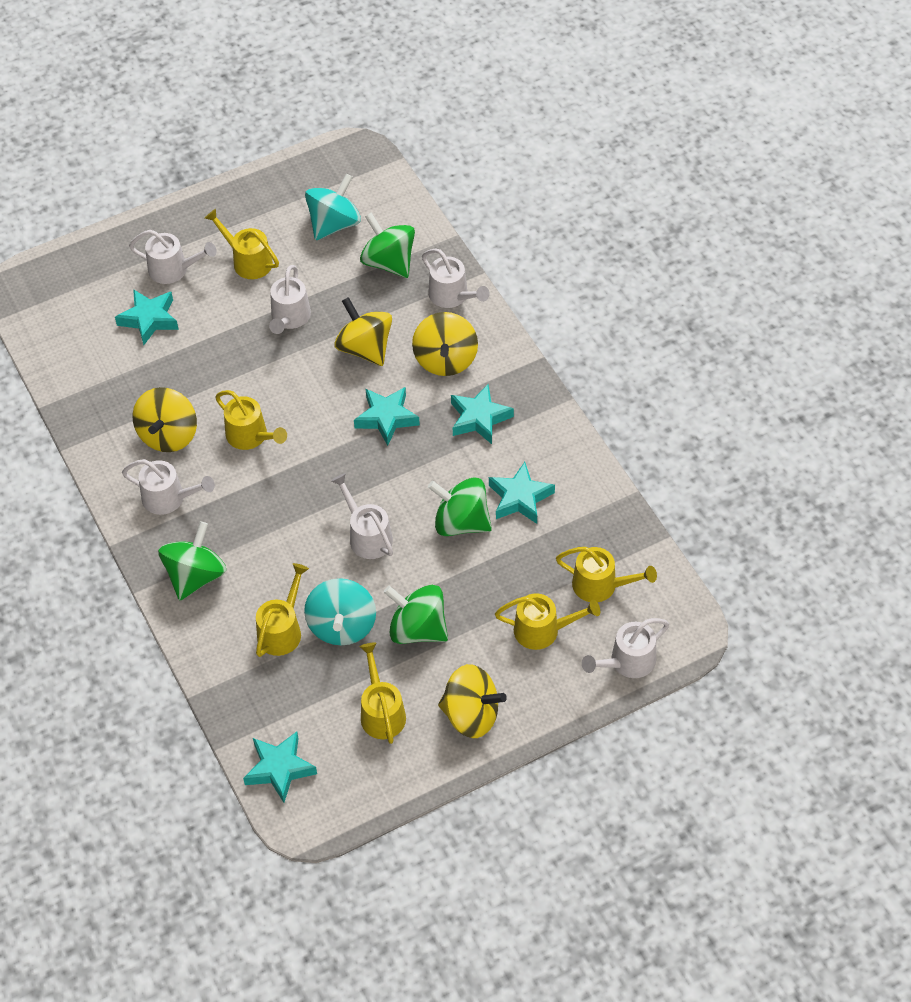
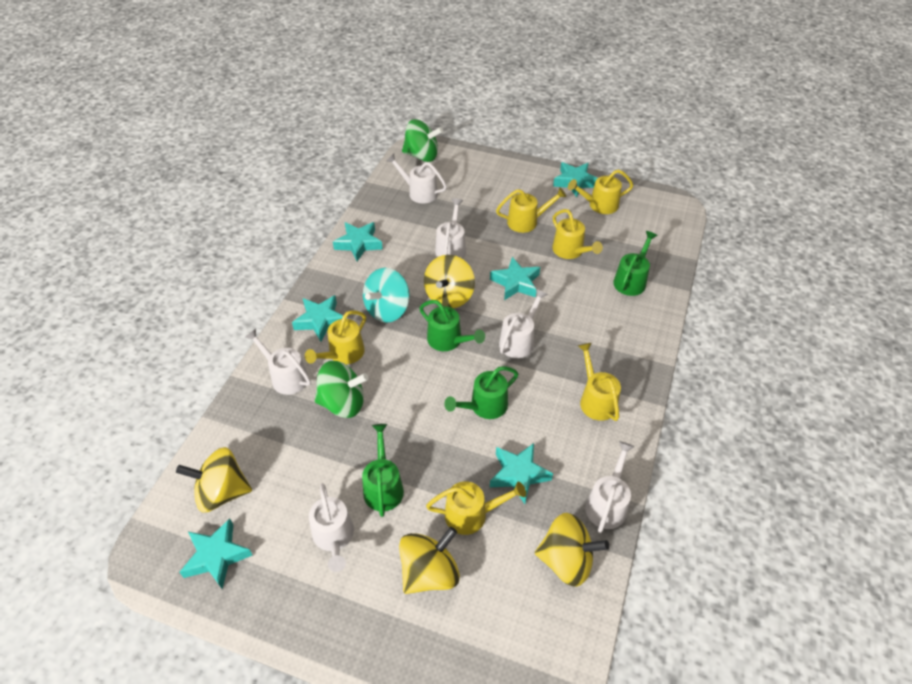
green spinning top: 4 -> 2
green watering can: 0 -> 4
turquoise spinning top: 2 -> 1
turquoise star: 5 -> 6

